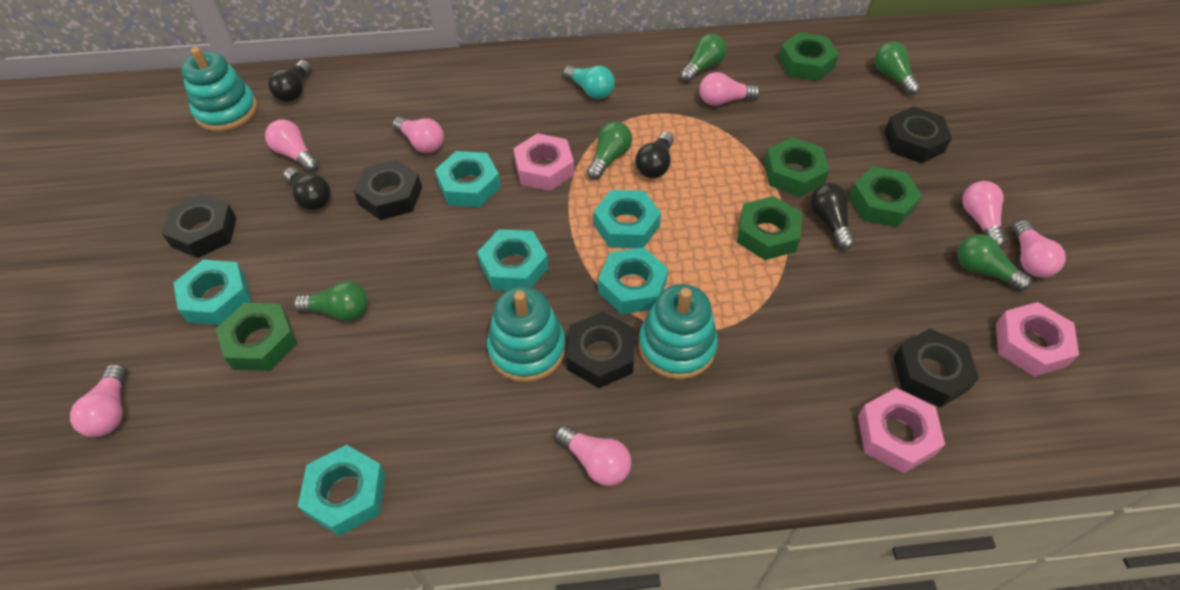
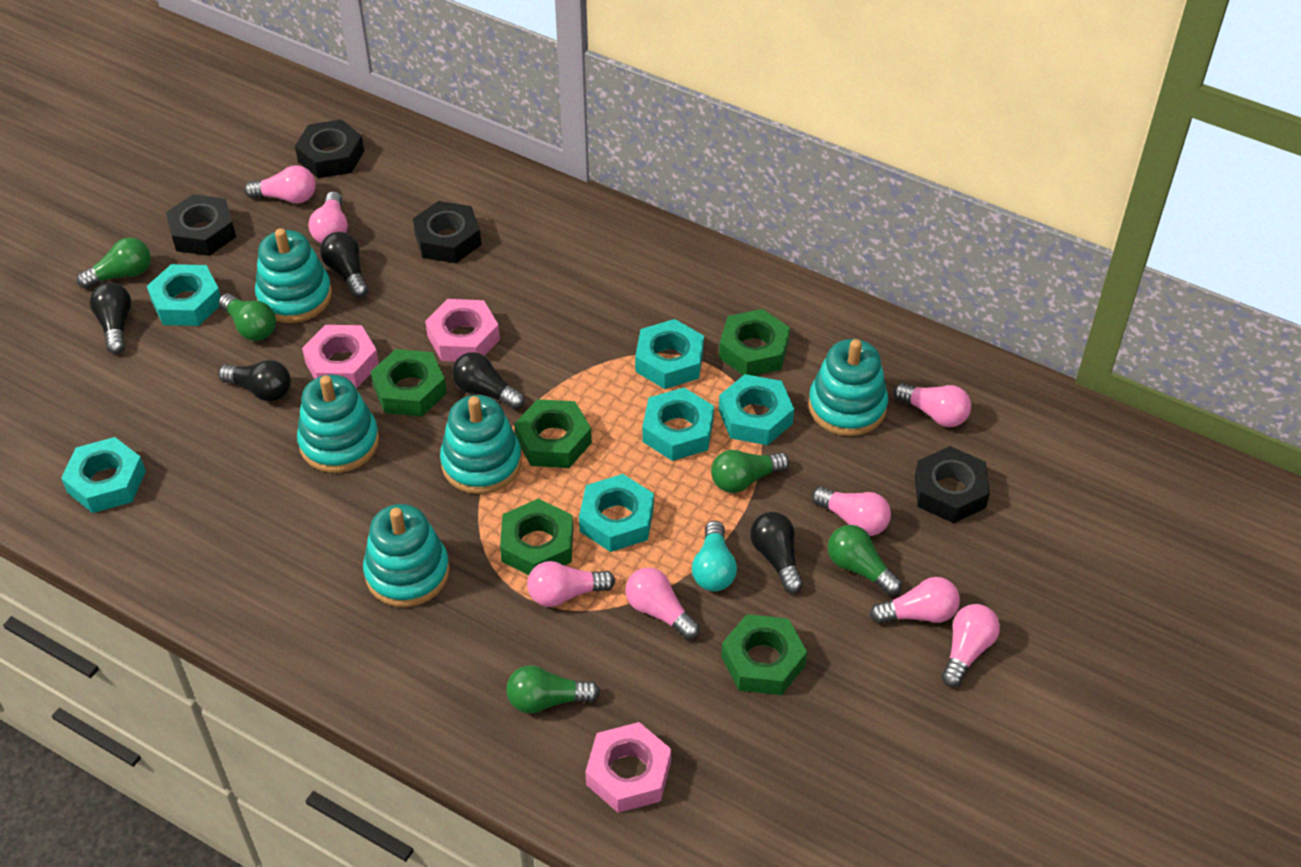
black light bulb: 4 -> 5
black nut: 5 -> 4
pink light bulb: 7 -> 8
turquoise stacking toy: 3 -> 5

